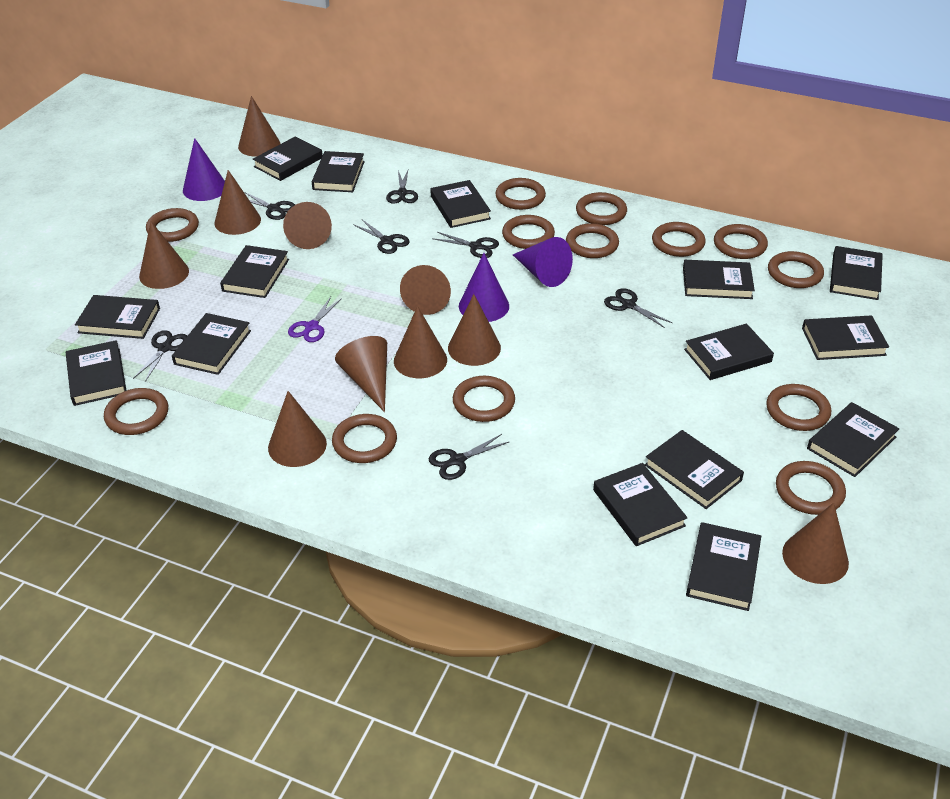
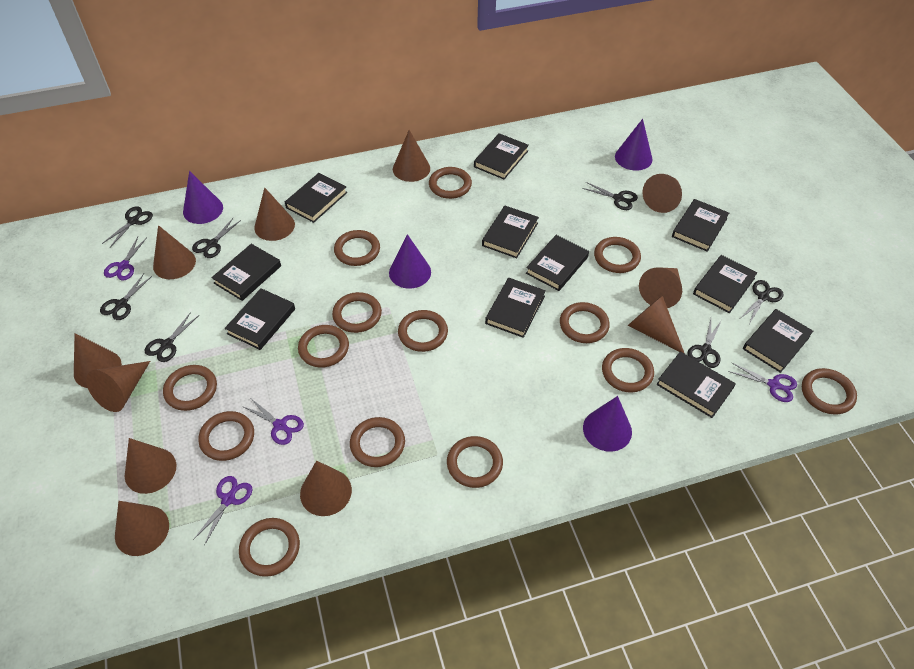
black book: 15 -> 11
brown cone: 10 -> 11
brown ring: 13 -> 14
purple cone: 3 -> 4
purple scissors: 1 -> 4

